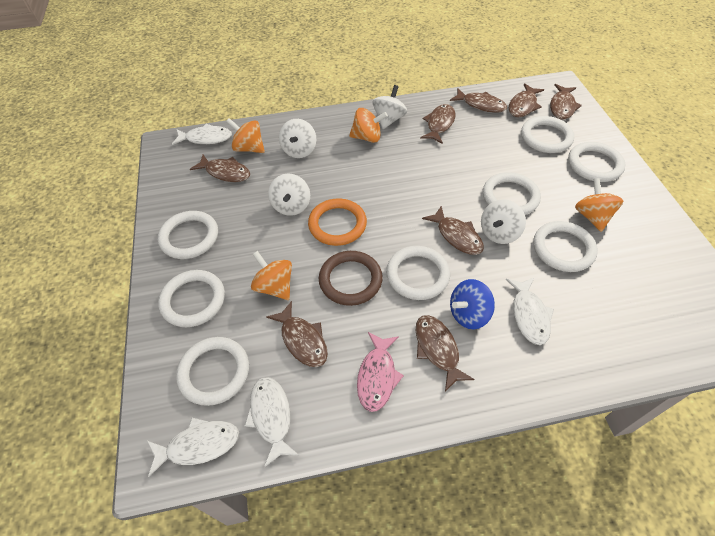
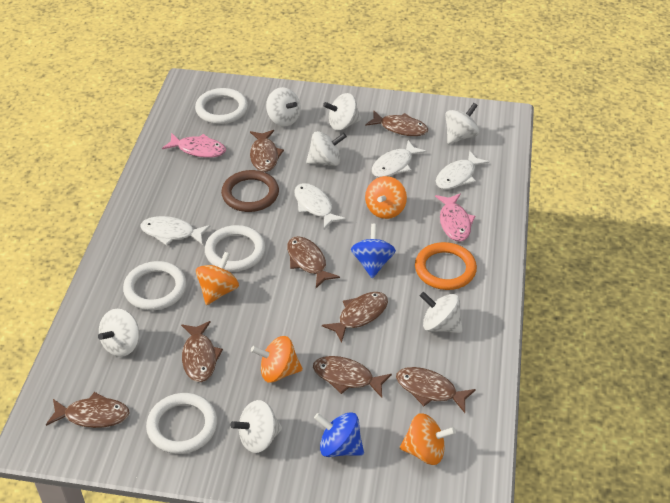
blue spinning top: 1 -> 2
pink fish: 1 -> 2
white ring: 8 -> 4
white spinning top: 4 -> 7

